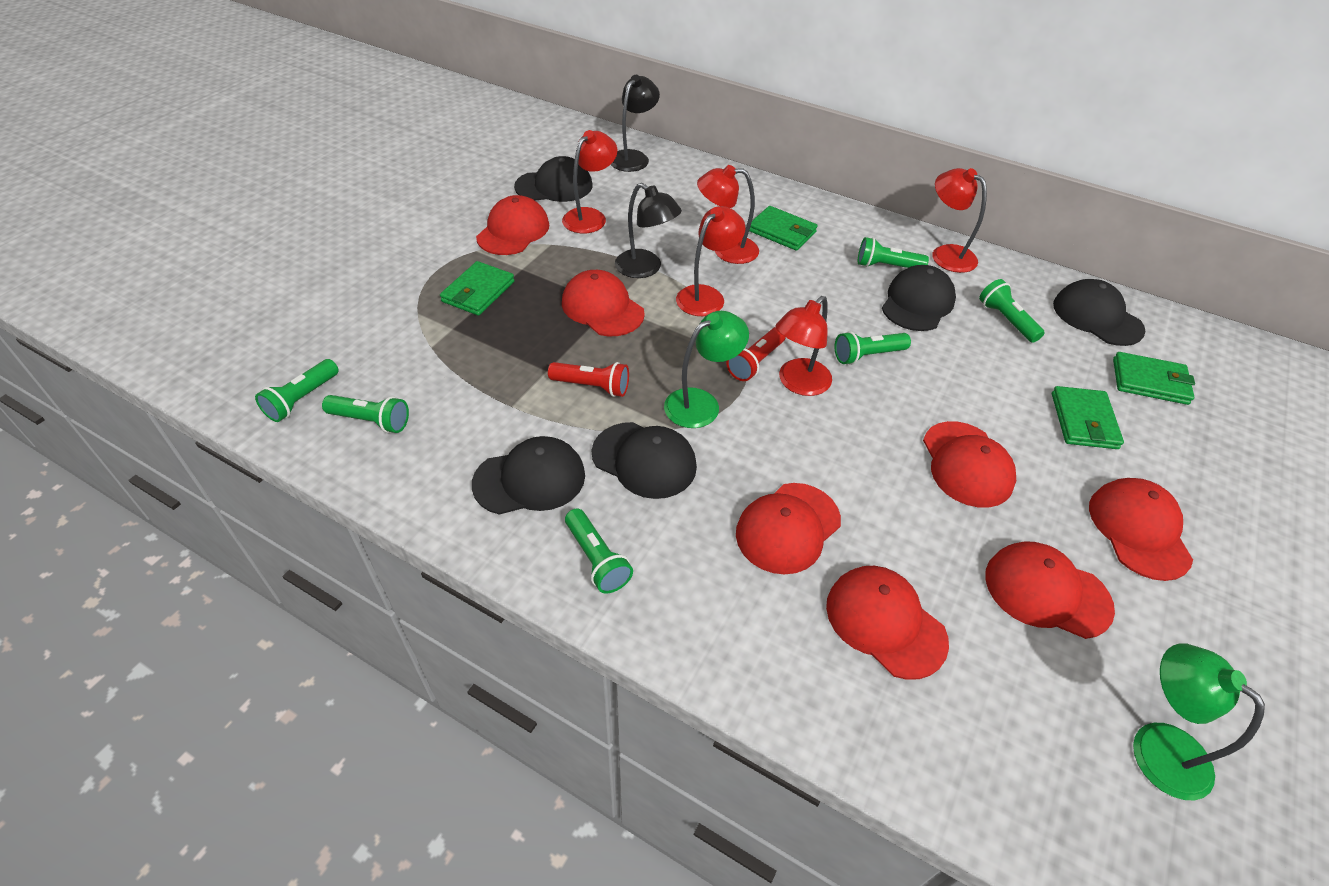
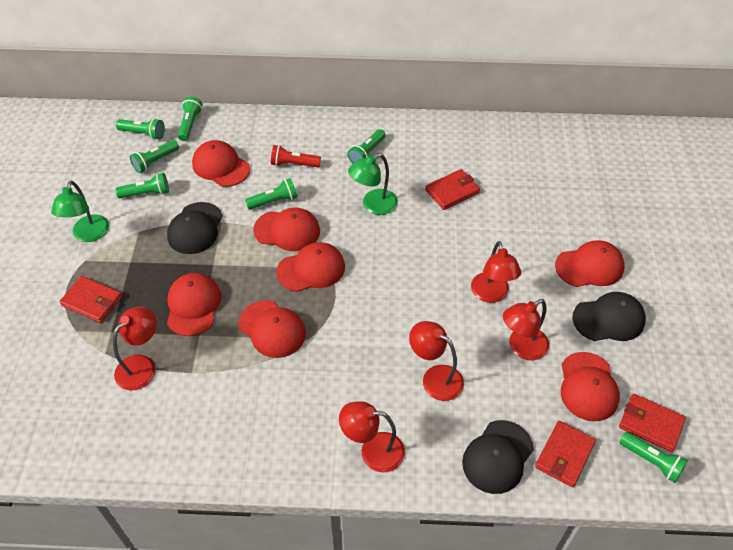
black cap: 5 -> 3
black lamp: 2 -> 0
green flashlight: 6 -> 7
green wallet: 4 -> 0
red flashlight: 2 -> 1
red wallet: 0 -> 4

